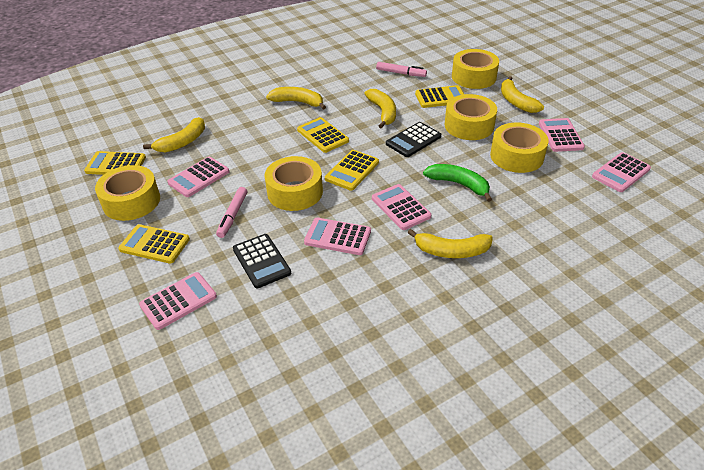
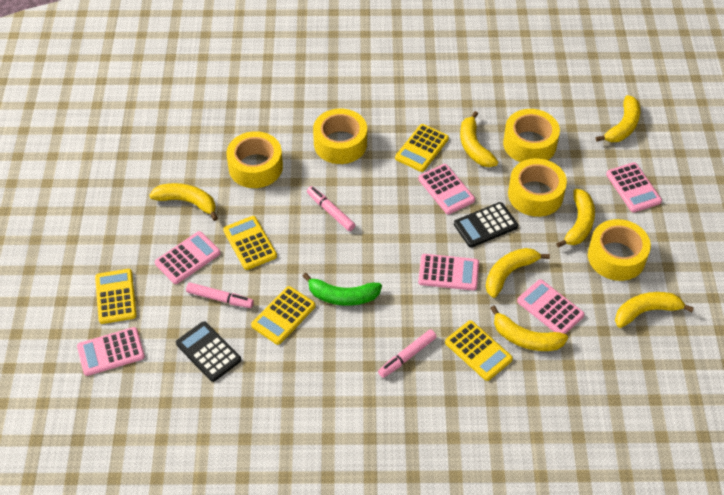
pink marker: 2 -> 3
yellow banana: 5 -> 7

